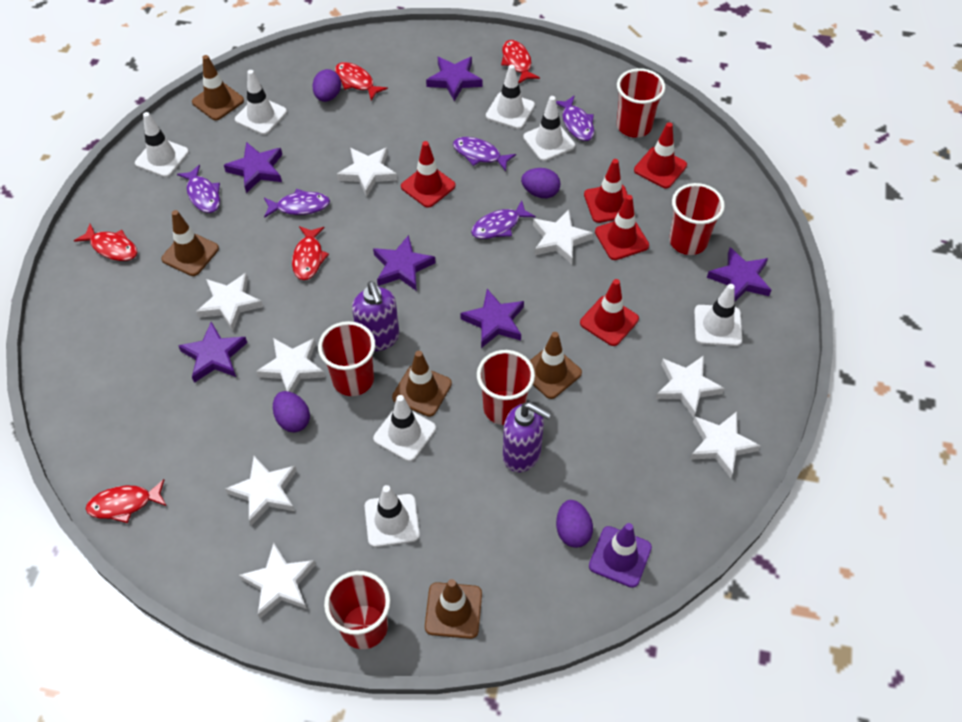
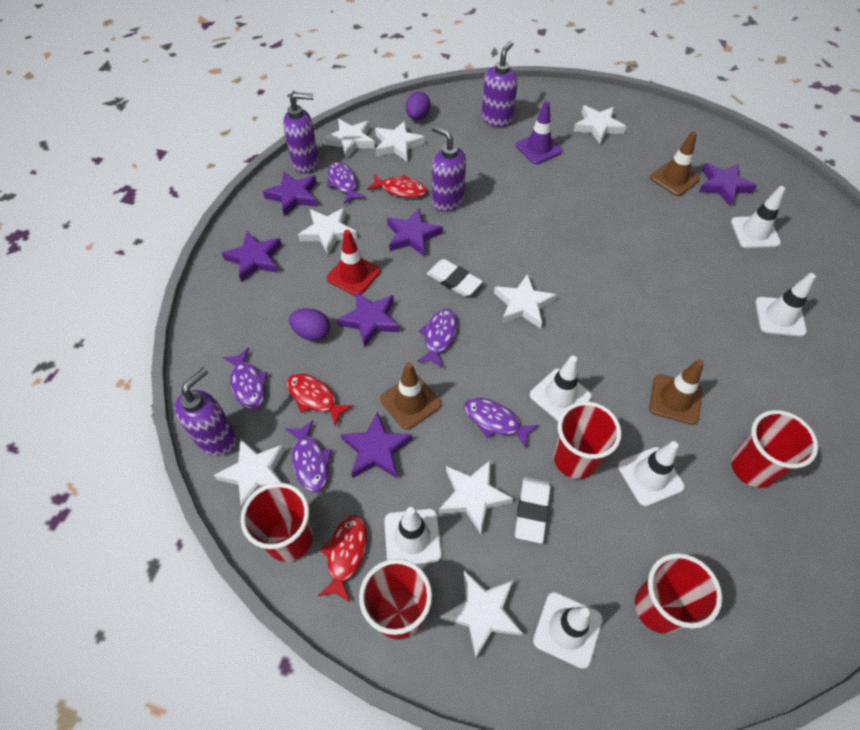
brown traffic cone: 5 -> 3
purple egg: 4 -> 2
purple soap dispenser: 2 -> 4
red fish: 5 -> 3
red traffic cone: 5 -> 1
white eraser: 0 -> 2
white traffic cone: 7 -> 6

